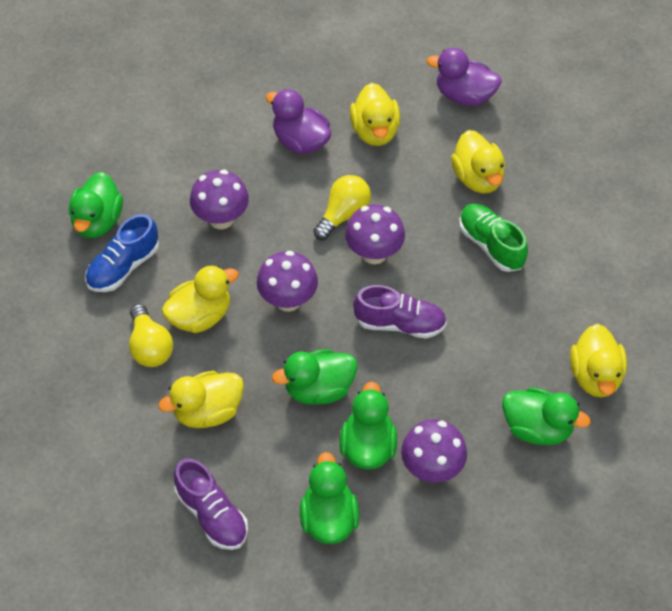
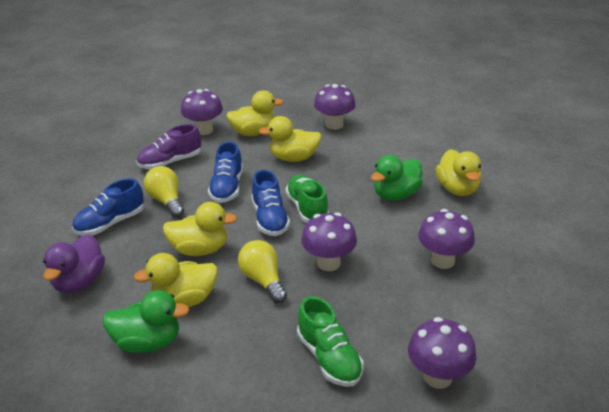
blue shoe: 1 -> 3
green duck: 5 -> 2
green shoe: 1 -> 2
purple duck: 2 -> 1
purple mushroom: 4 -> 5
purple shoe: 2 -> 1

